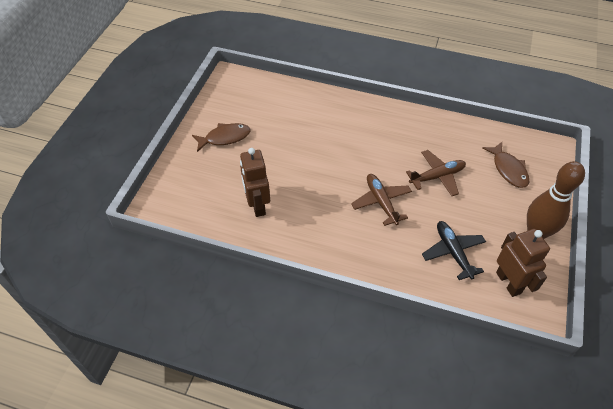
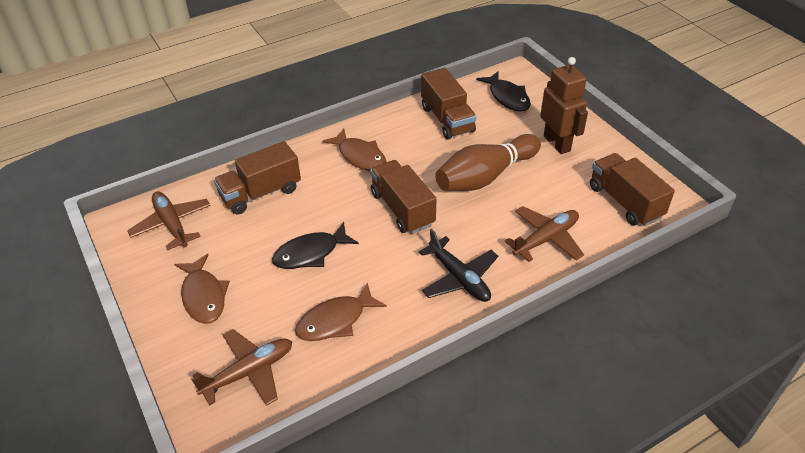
black fish: 0 -> 2
brown fish: 2 -> 3
brown plane: 2 -> 3
brown robot: 2 -> 1
brown truck: 0 -> 4

